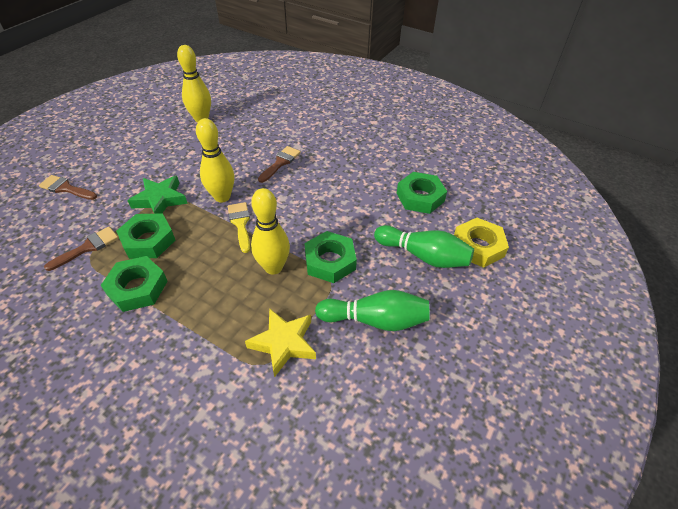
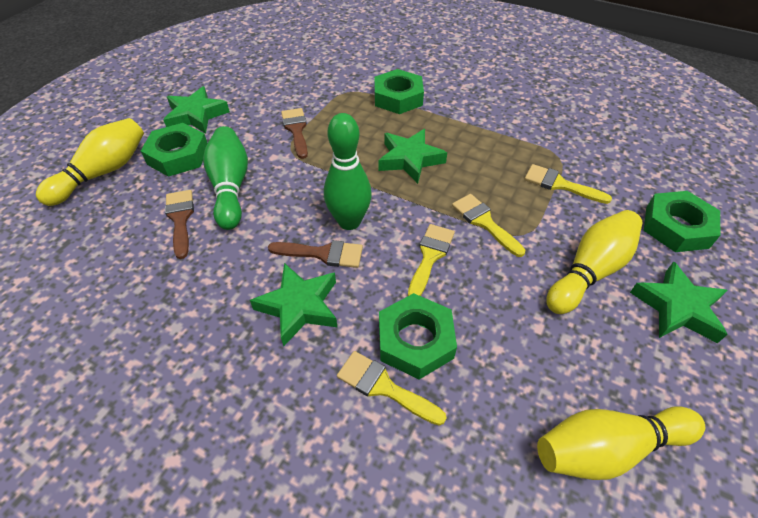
green star: 1 -> 4
yellow brush: 1 -> 4
yellow nut: 1 -> 0
yellow star: 1 -> 0

